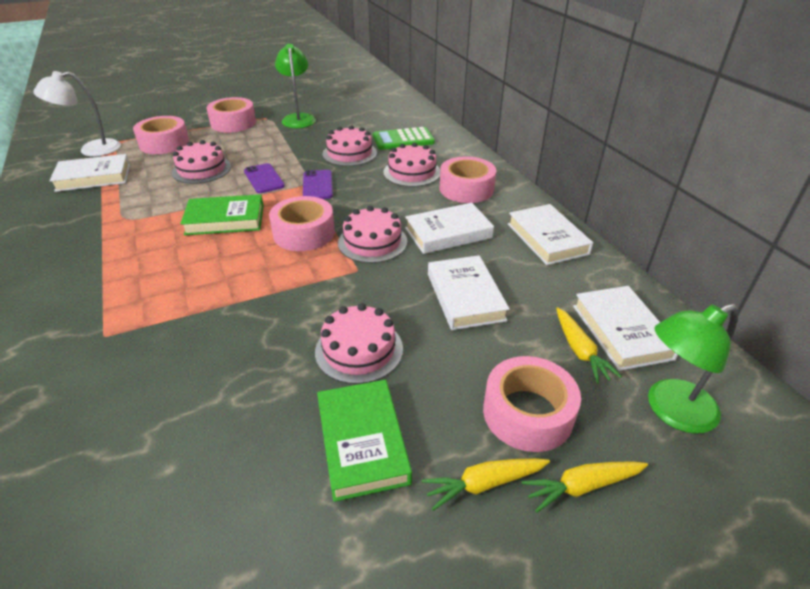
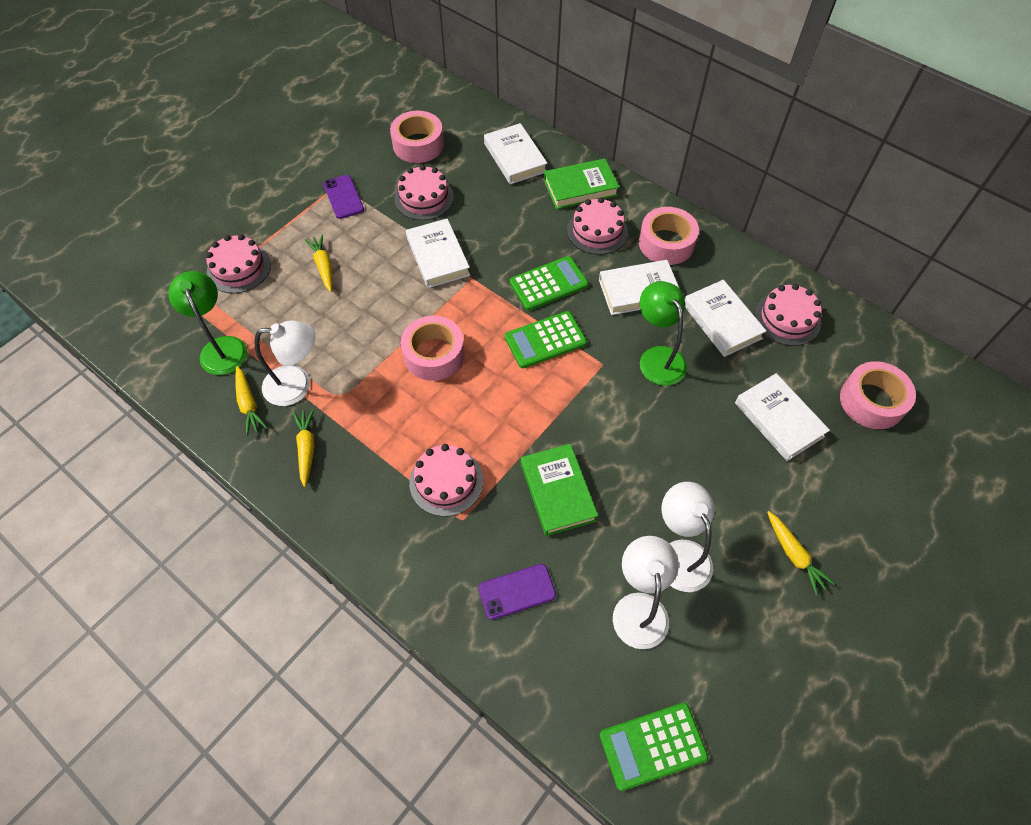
green calculator: 1 -> 3
pink tape: 5 -> 4
white lamp: 1 -> 3
yellow carrot: 3 -> 4

